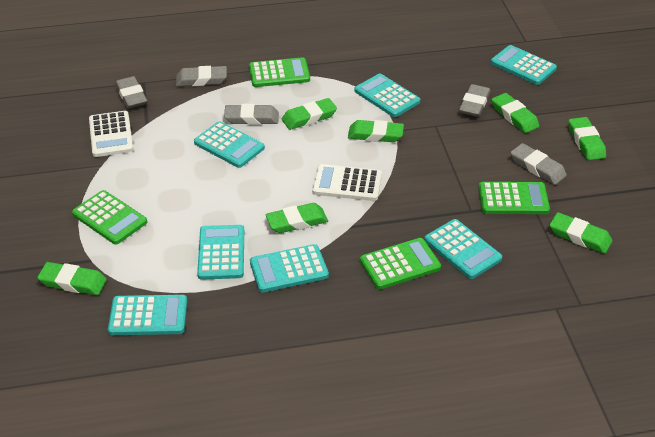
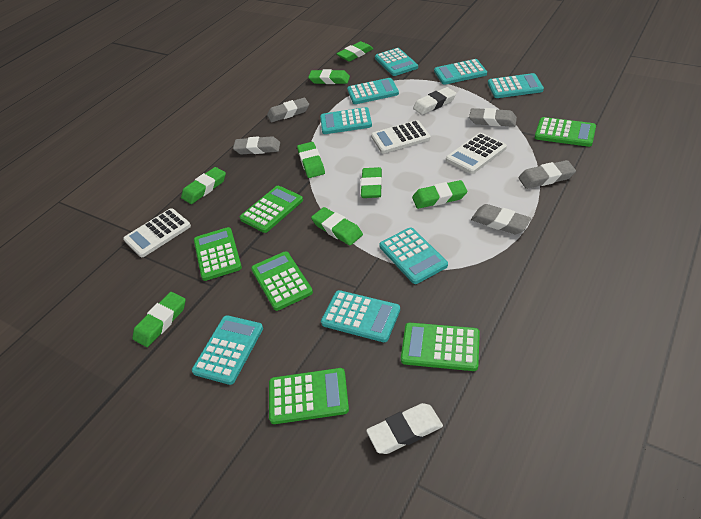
green calculator: 4 -> 6
green eraser: 7 -> 8
turquoise calculator: 7 -> 8
white calculator: 2 -> 3
white eraser: 0 -> 2

